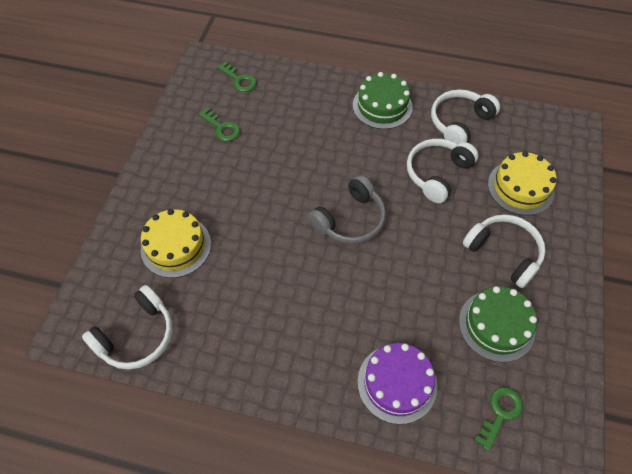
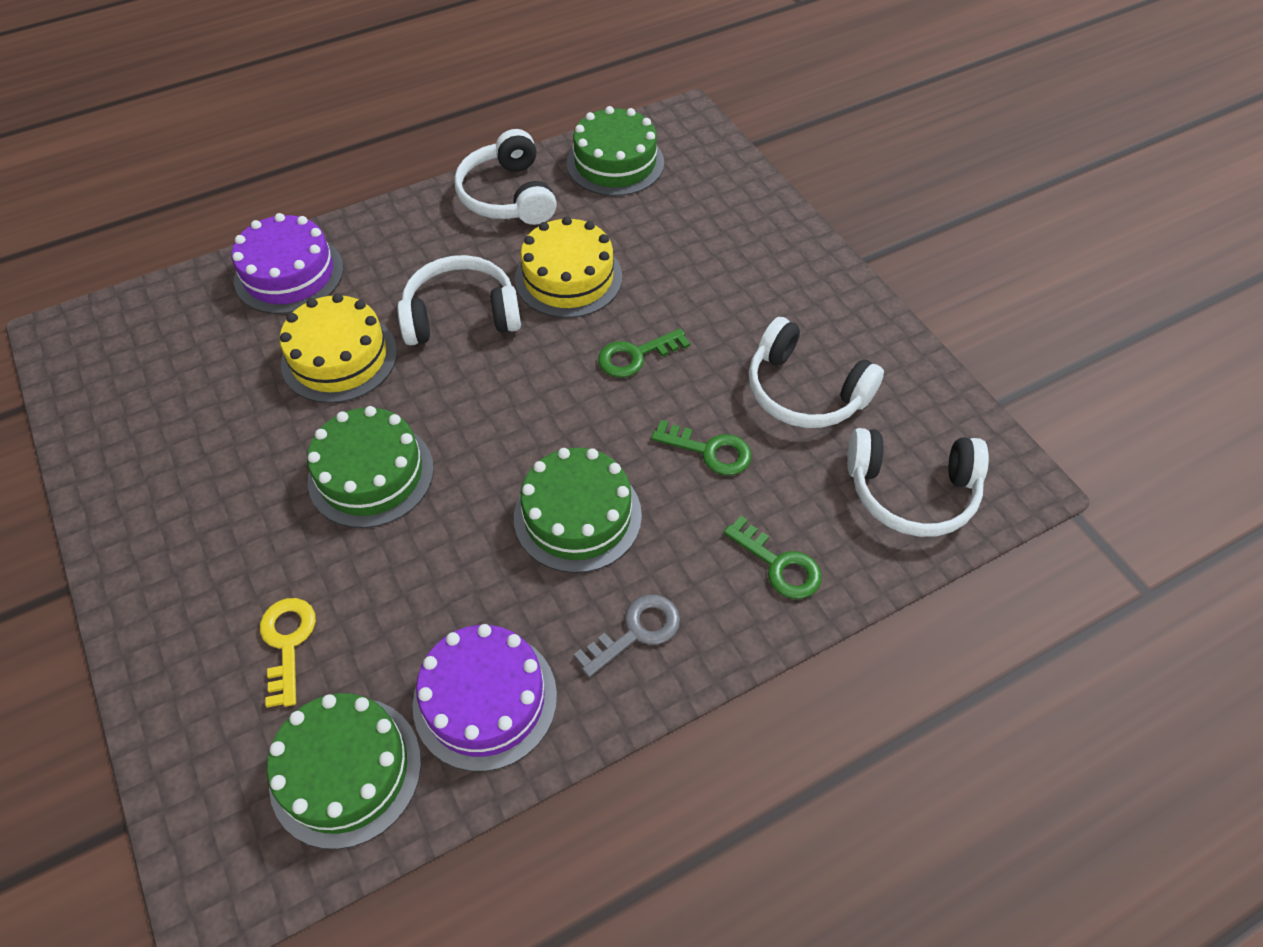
green cake: 2 -> 4
grey headphones: 1 -> 0
grey key: 0 -> 1
purple cake: 1 -> 2
yellow key: 0 -> 1

